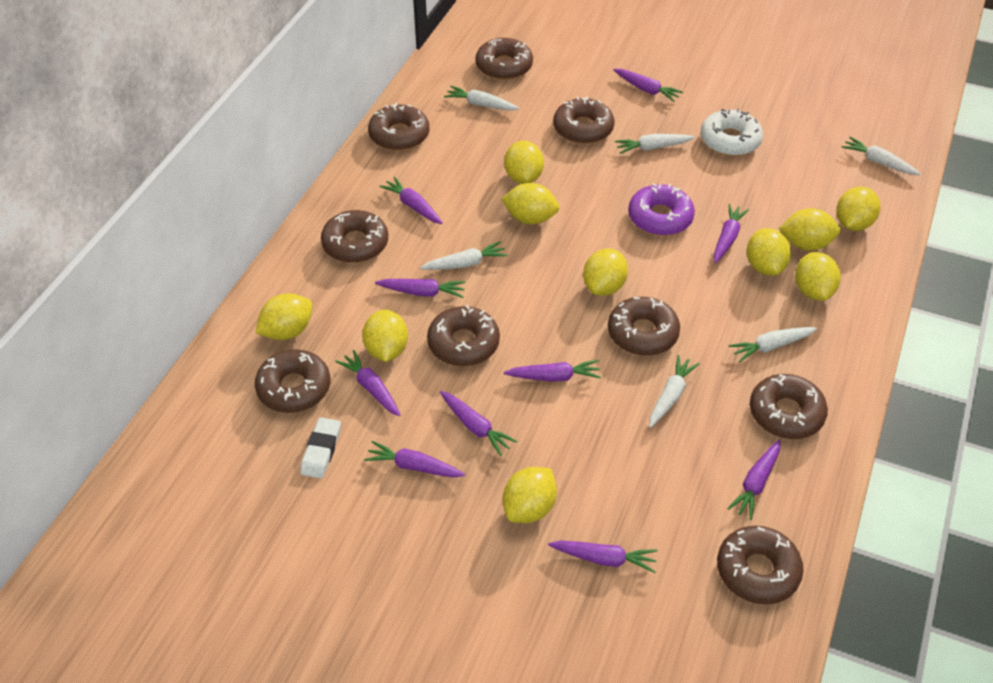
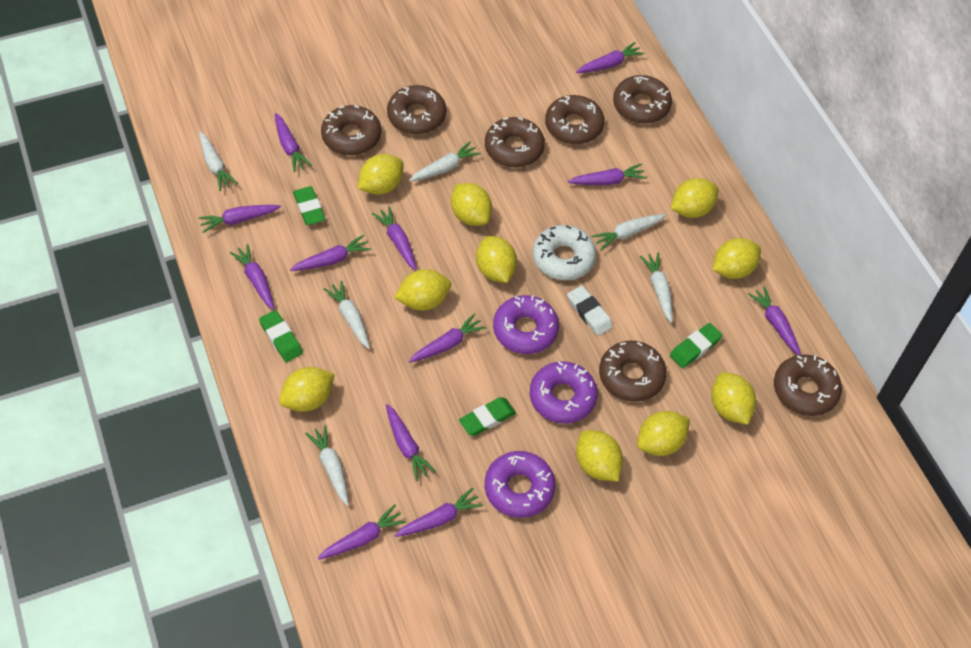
brown donut: 9 -> 7
green eraser: 0 -> 4
purple carrot: 10 -> 12
purple donut: 1 -> 3

